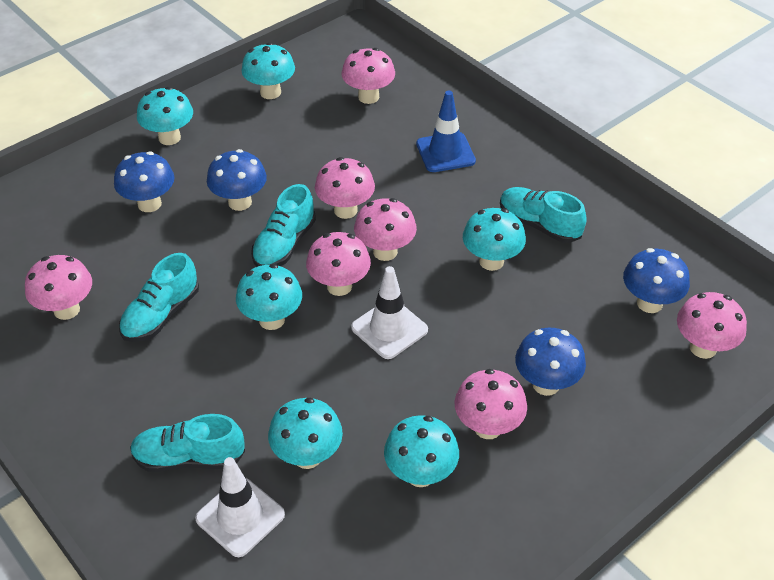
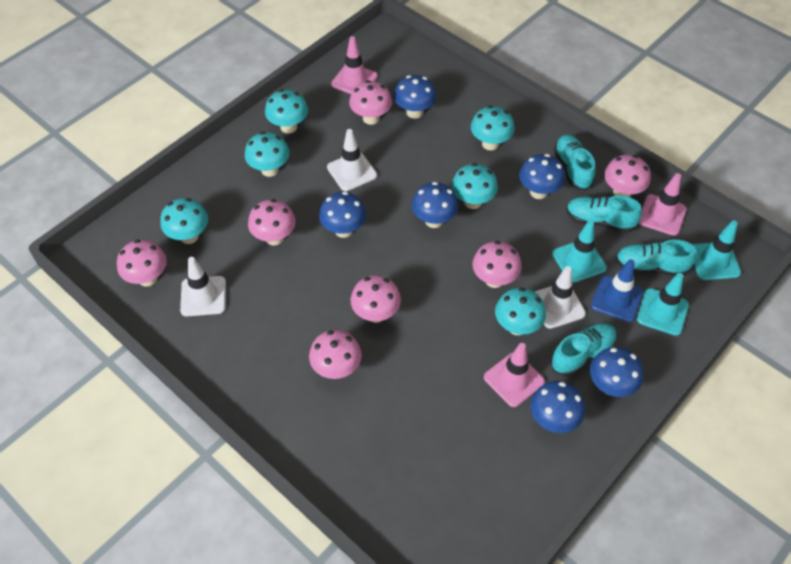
blue mushroom: 4 -> 6
pink traffic cone: 0 -> 3
turquoise traffic cone: 0 -> 3
white traffic cone: 2 -> 3

